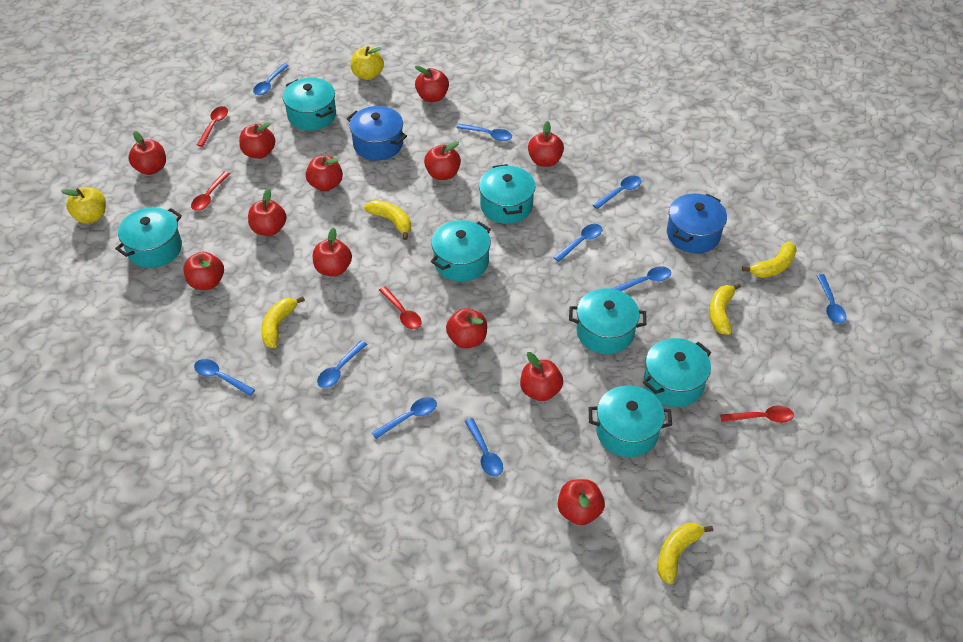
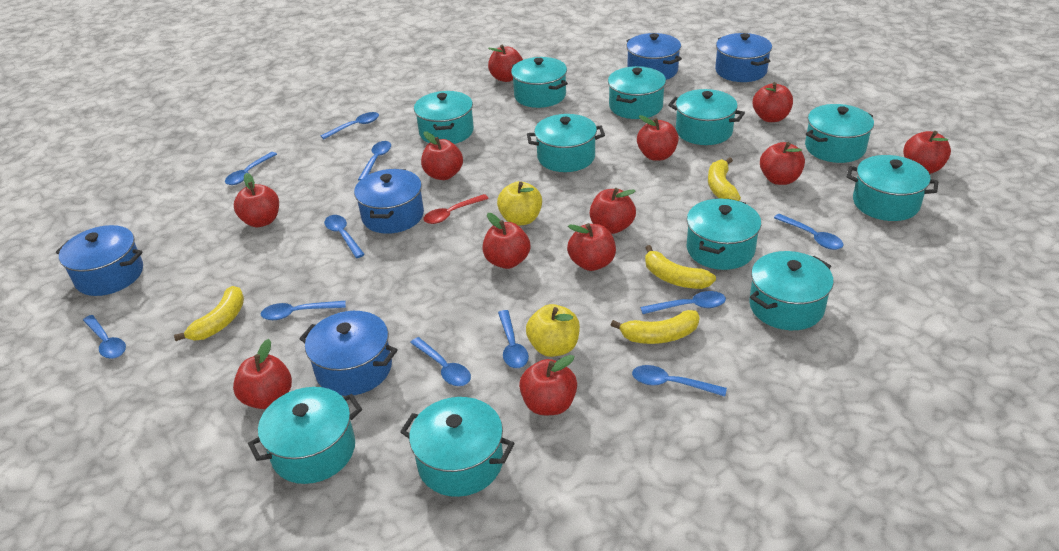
blue pot: 2 -> 5
blue spoon: 10 -> 11
red spoon: 4 -> 1
turquoise pot: 7 -> 11
yellow banana: 5 -> 4

